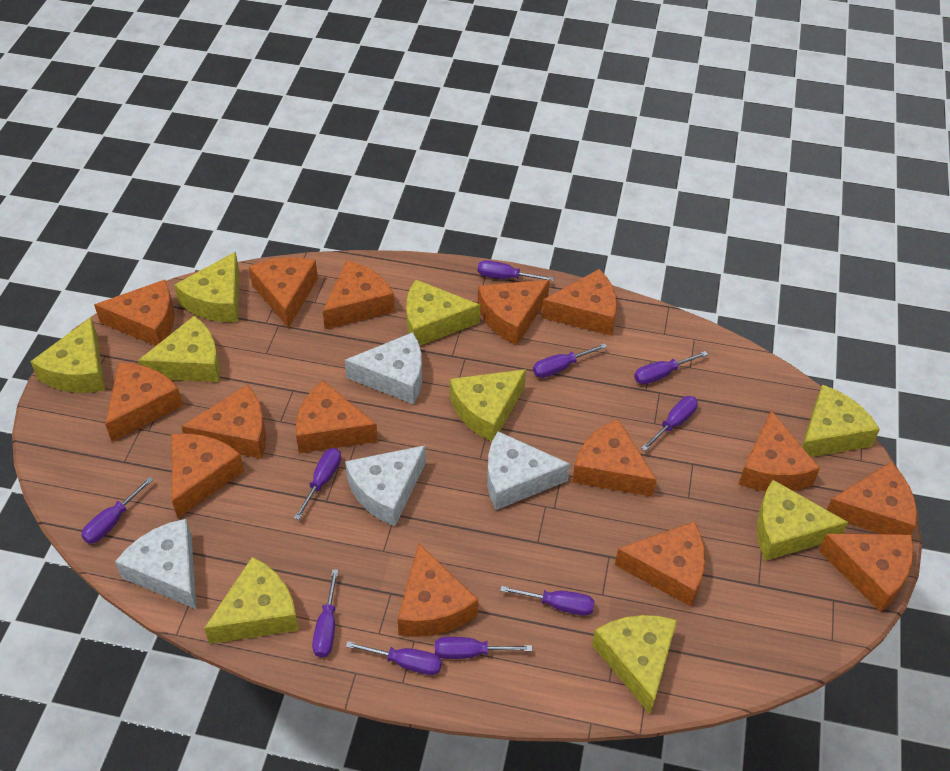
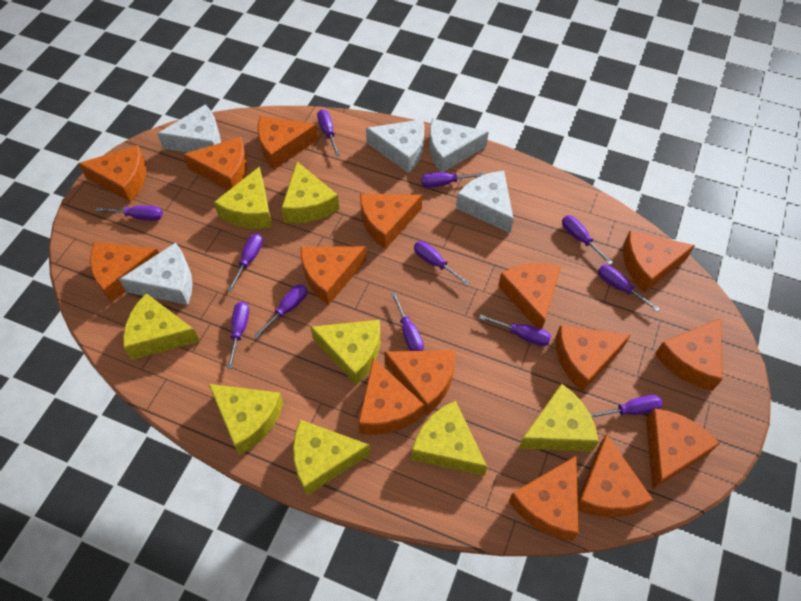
purple screwdriver: 10 -> 12
white cheese: 4 -> 5
yellow cheese: 9 -> 8

